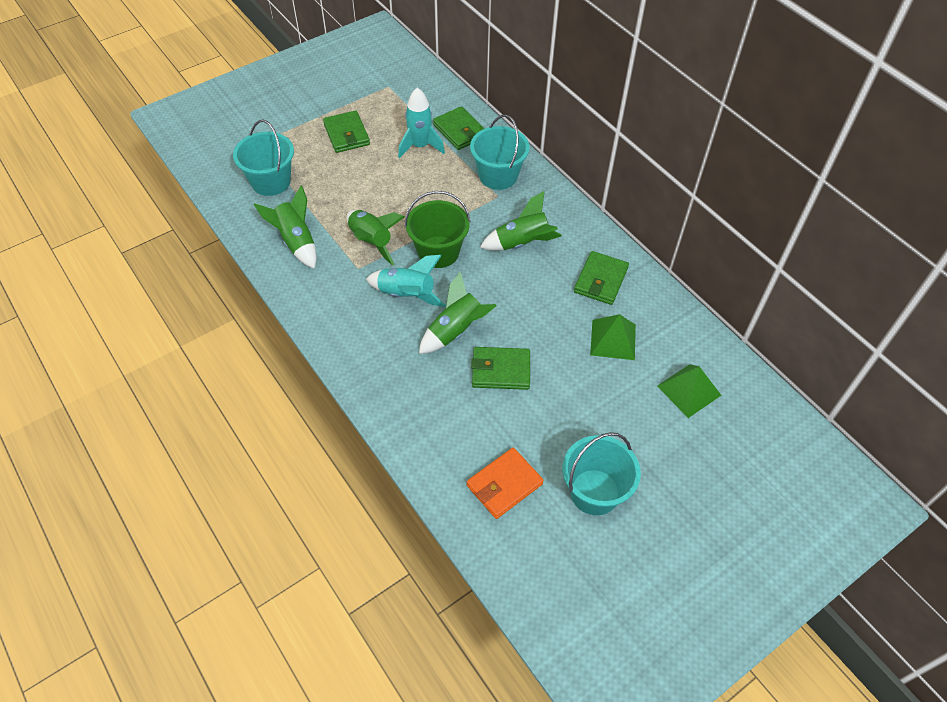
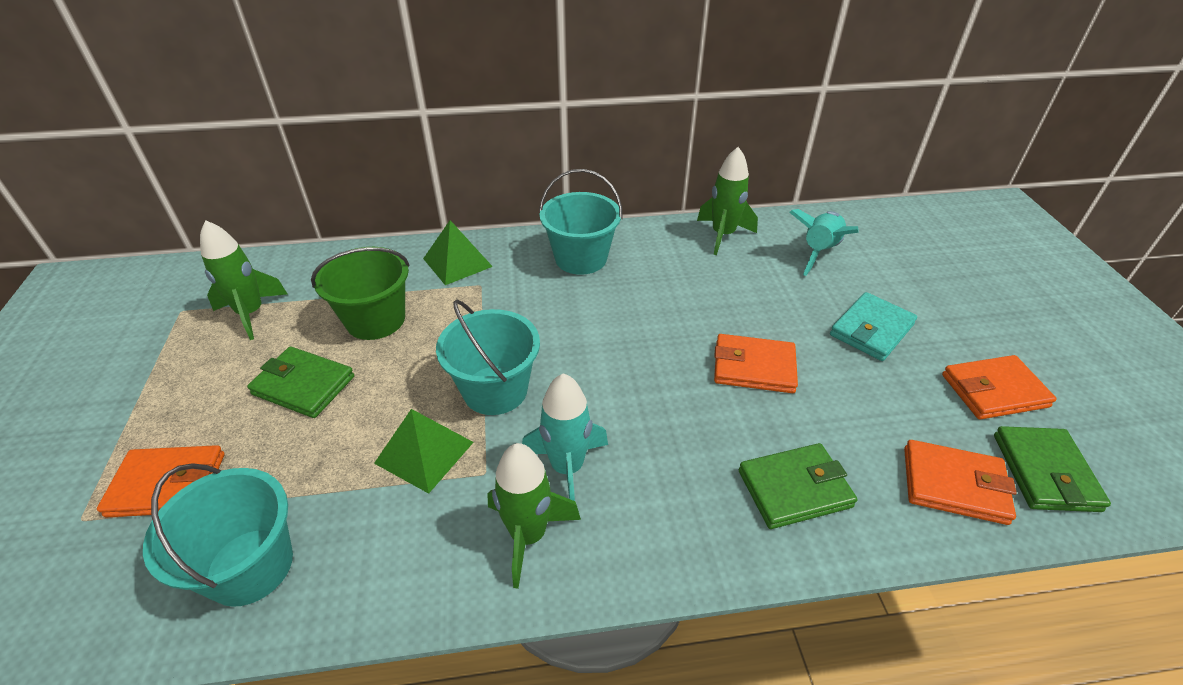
green rocket: 4 -> 3
green wallet: 4 -> 3
orange wallet: 1 -> 4
turquoise wallet: 0 -> 1

